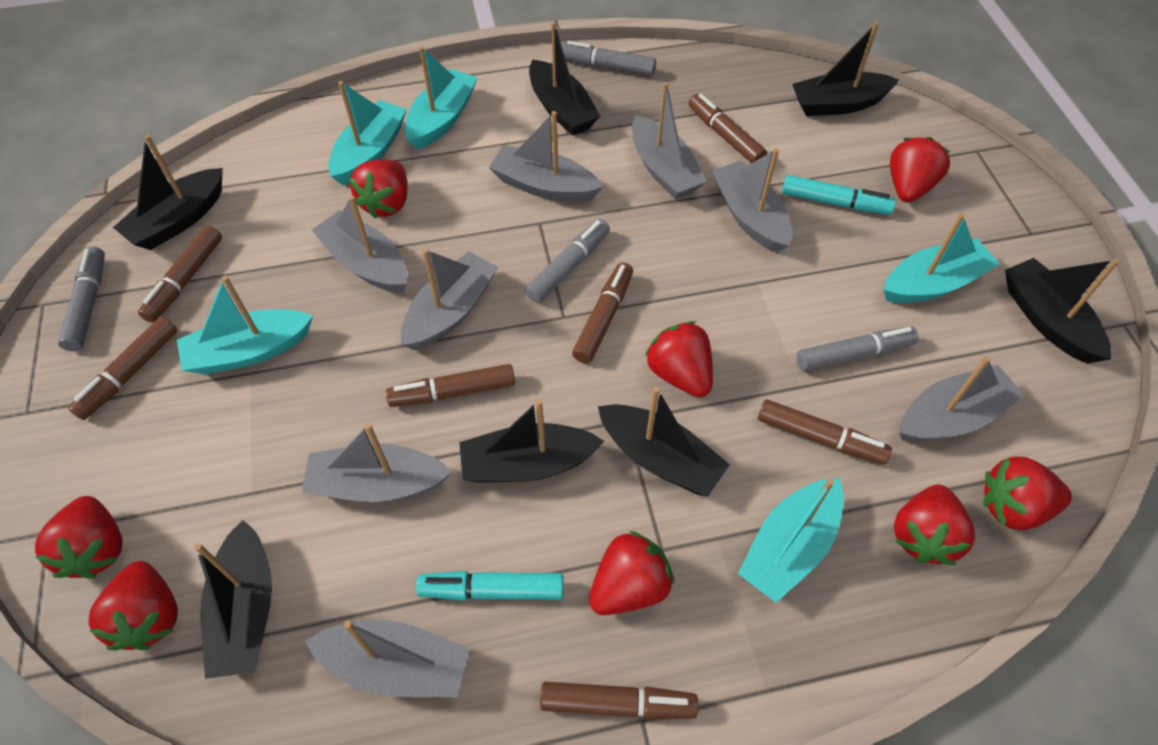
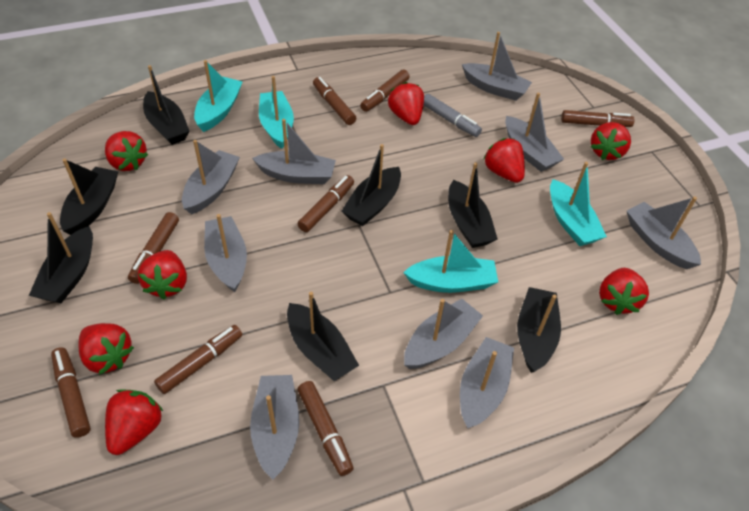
brown marker: 7 -> 8
grey boat: 8 -> 9
grey marker: 4 -> 1
turquoise boat: 5 -> 4
turquoise marker: 2 -> 0

